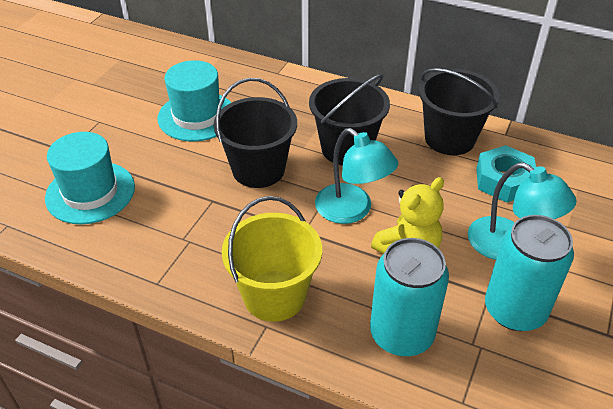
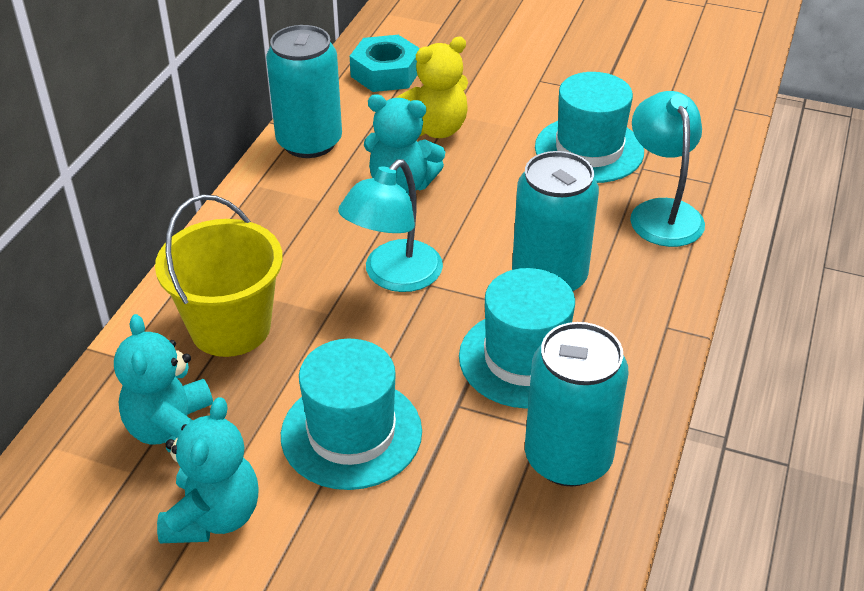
black bucket: 3 -> 0
turquoise can: 2 -> 3
turquoise hat: 2 -> 3
turquoise teddy bear: 0 -> 3

